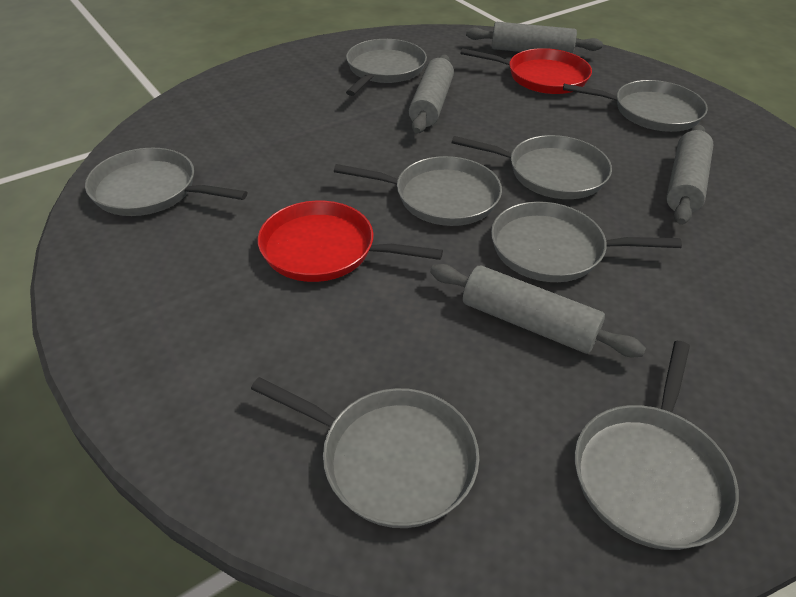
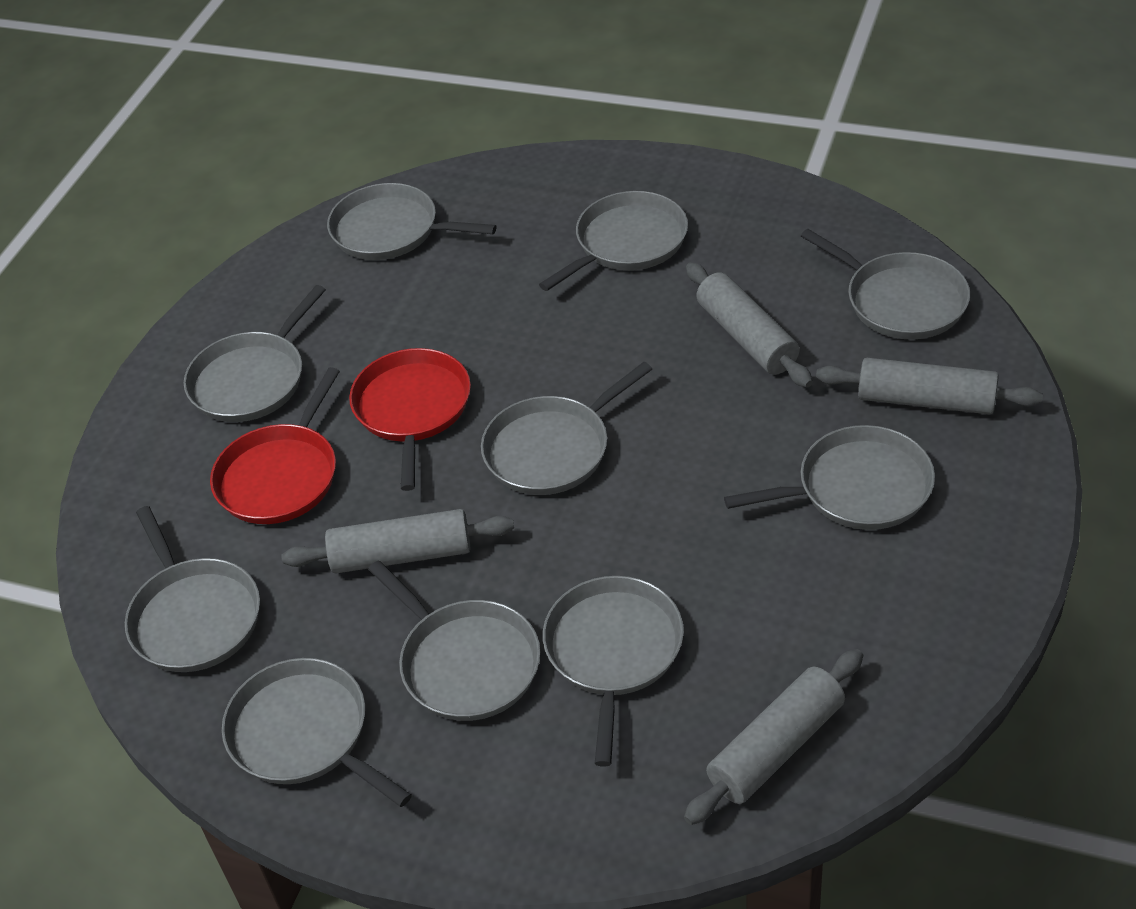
grey pan: 8 -> 10

